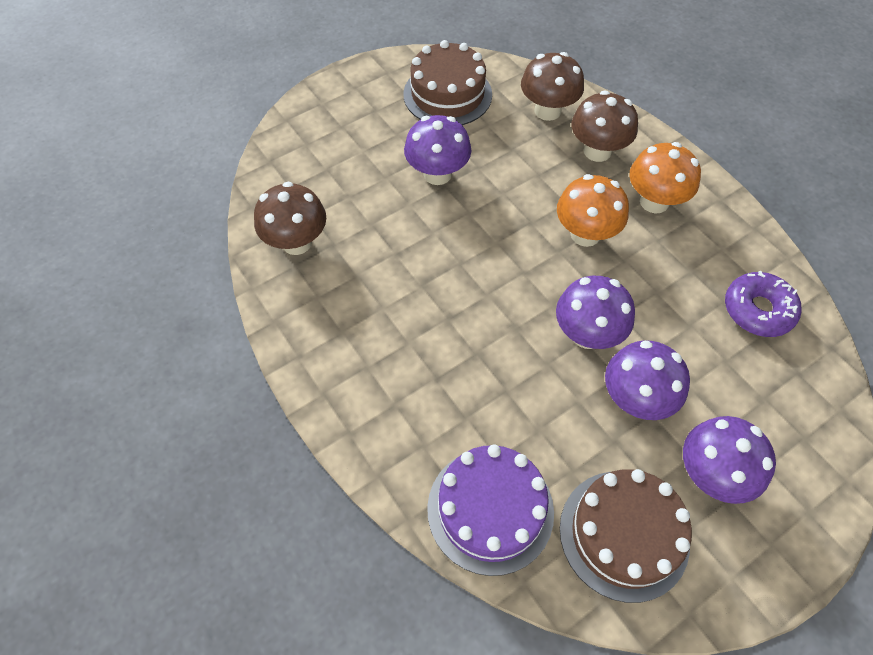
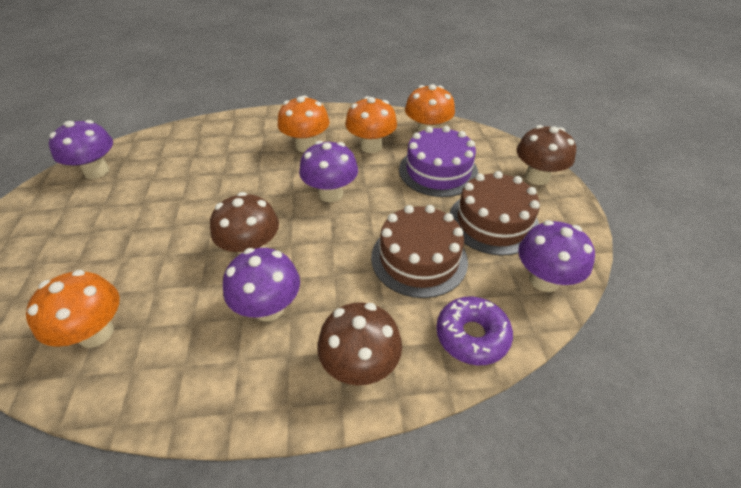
orange mushroom: 2 -> 4

